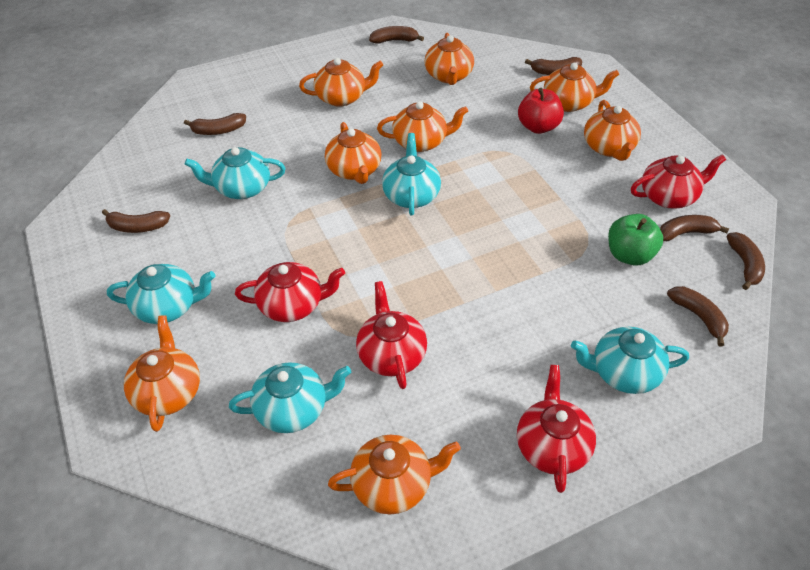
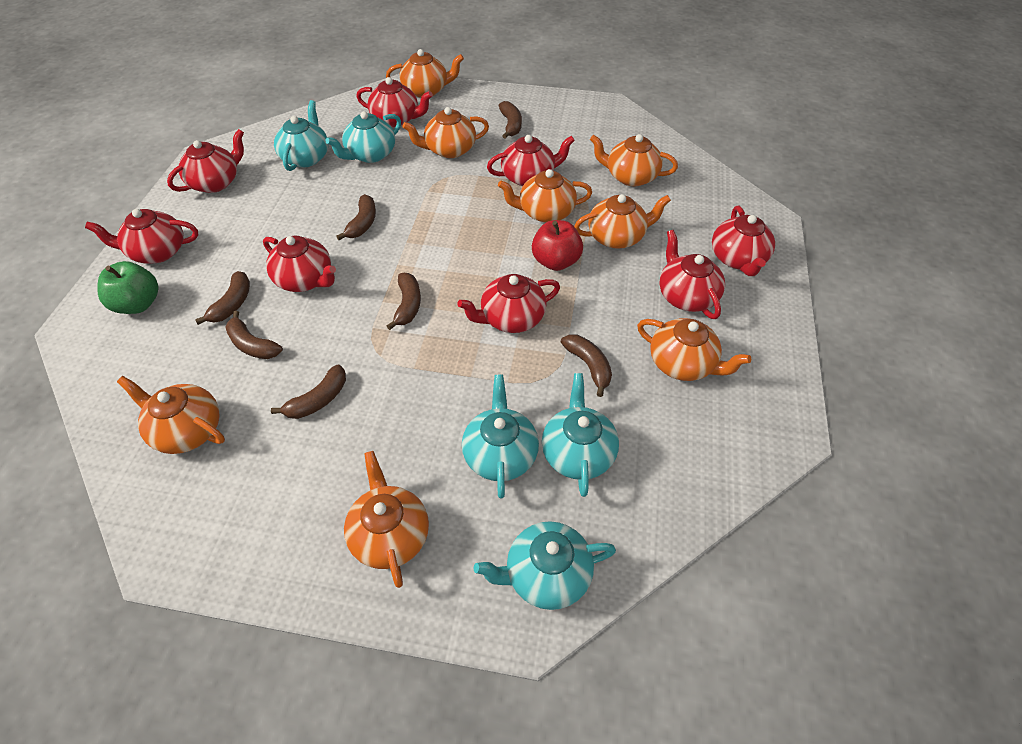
red teapot: 4 -> 8

